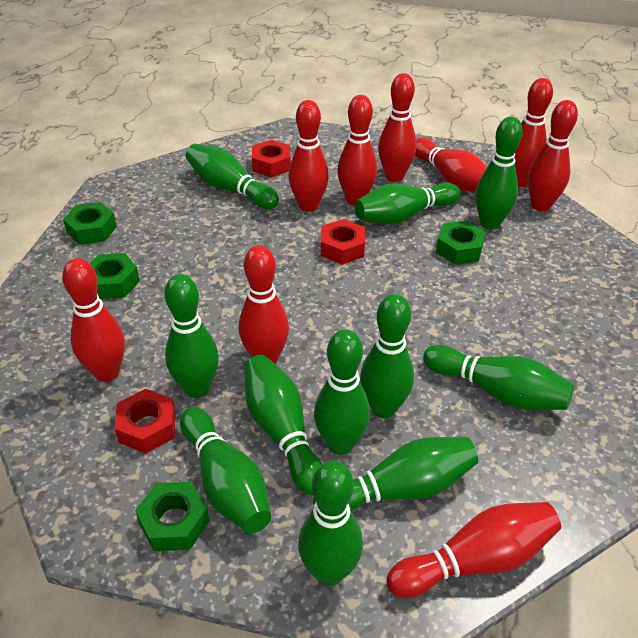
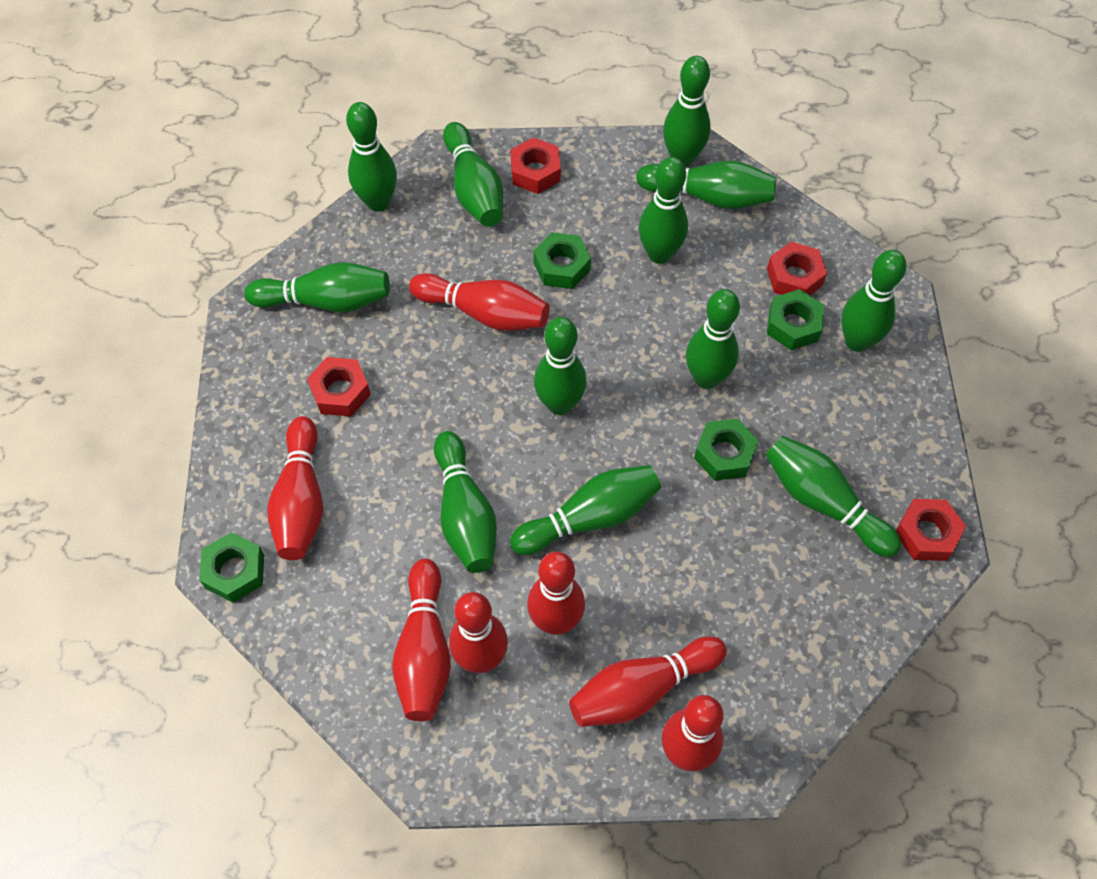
green bowling pin: 11 -> 12
red bowling pin: 9 -> 7
red nut: 3 -> 4

